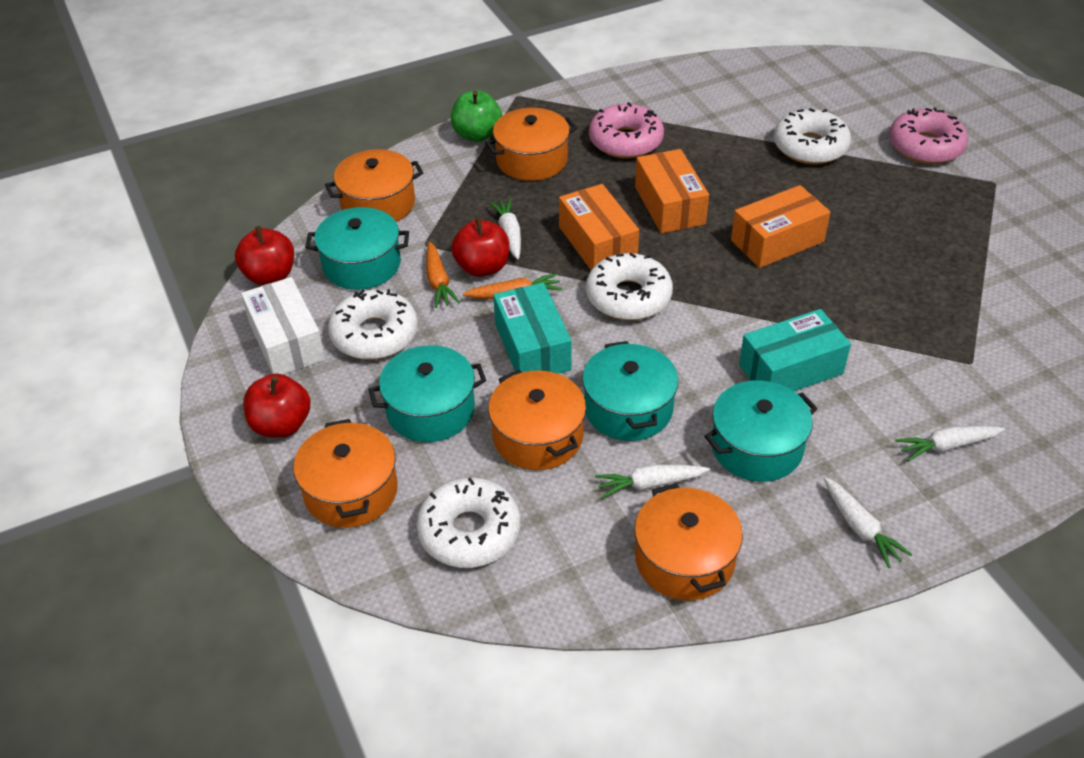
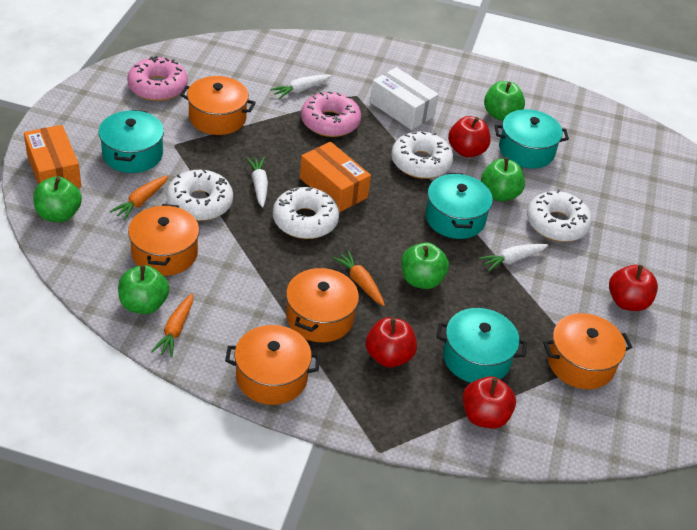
green apple: 1 -> 5
orange box: 3 -> 2
orange carrot: 2 -> 3
red apple: 3 -> 4
turquoise box: 2 -> 0
white carrot: 4 -> 3

